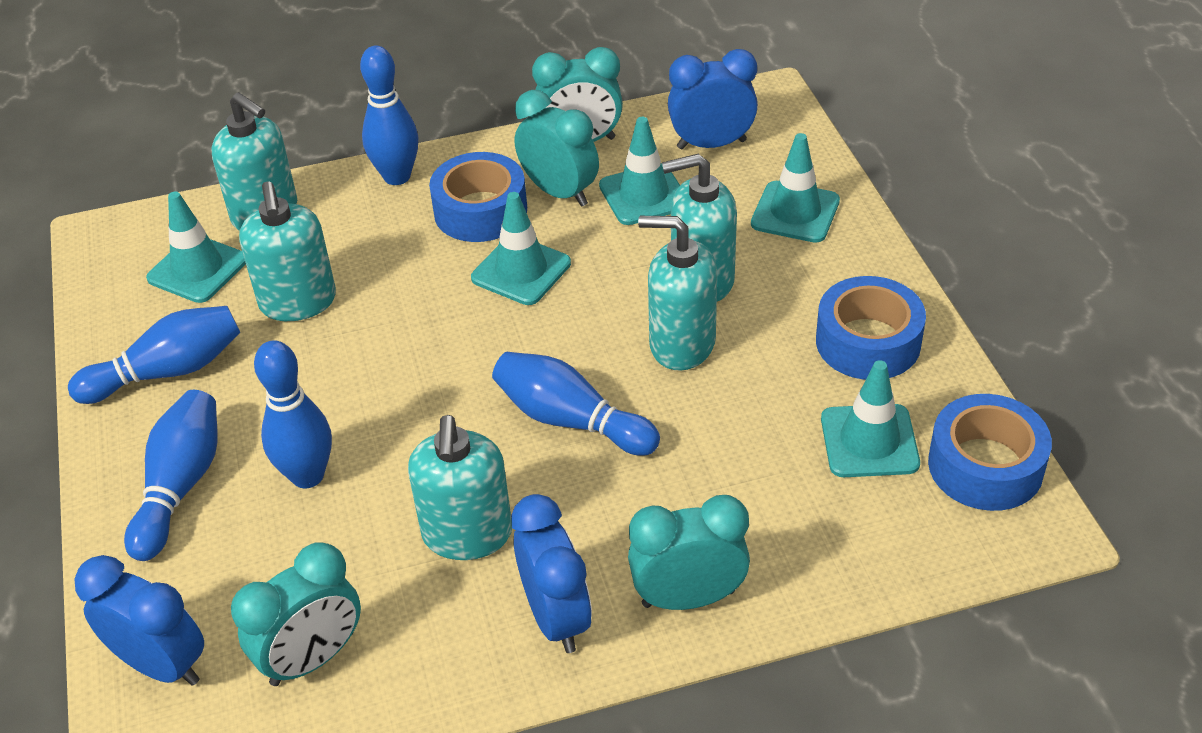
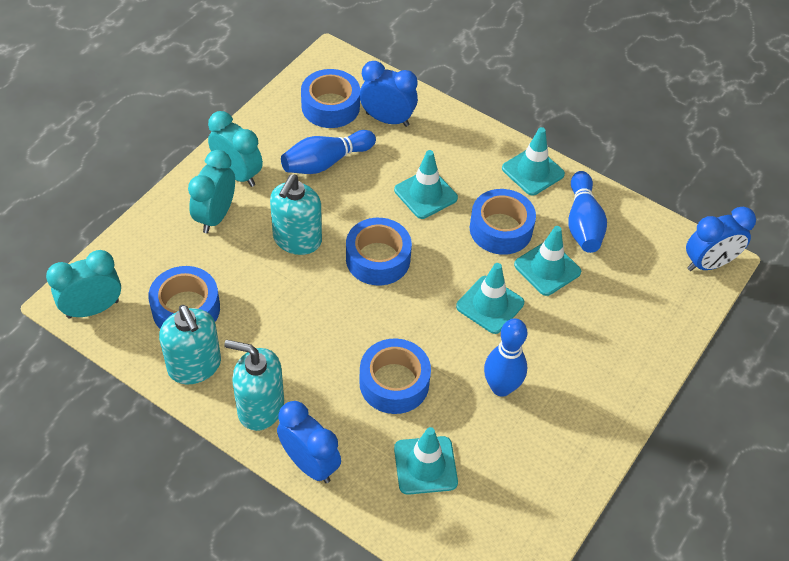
blue bowling pin: 5 -> 3
blue tape: 3 -> 5
turquoise clock: 4 -> 3
turquoise soap dispenser: 5 -> 3

